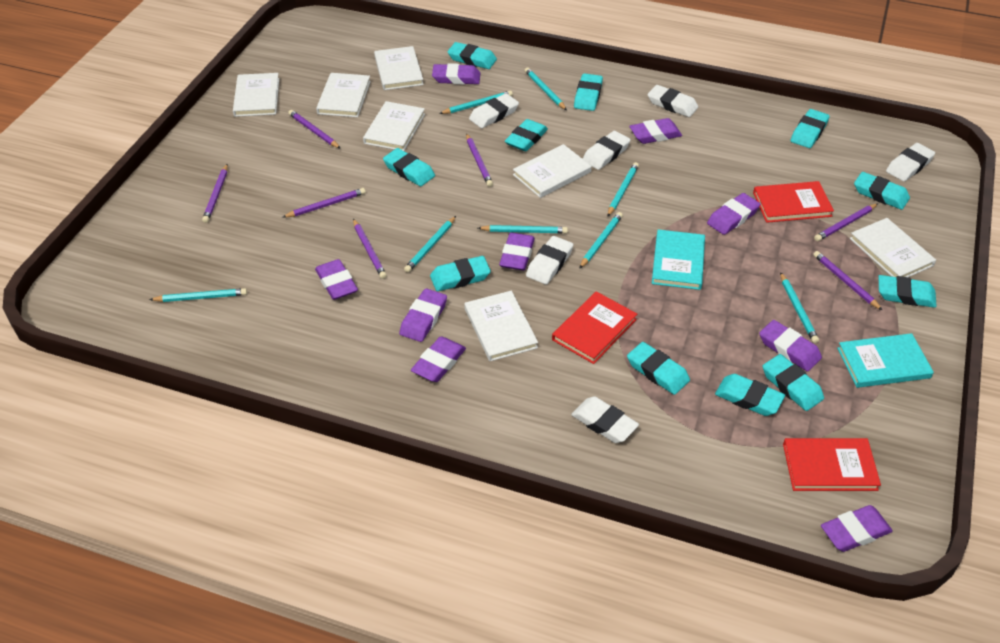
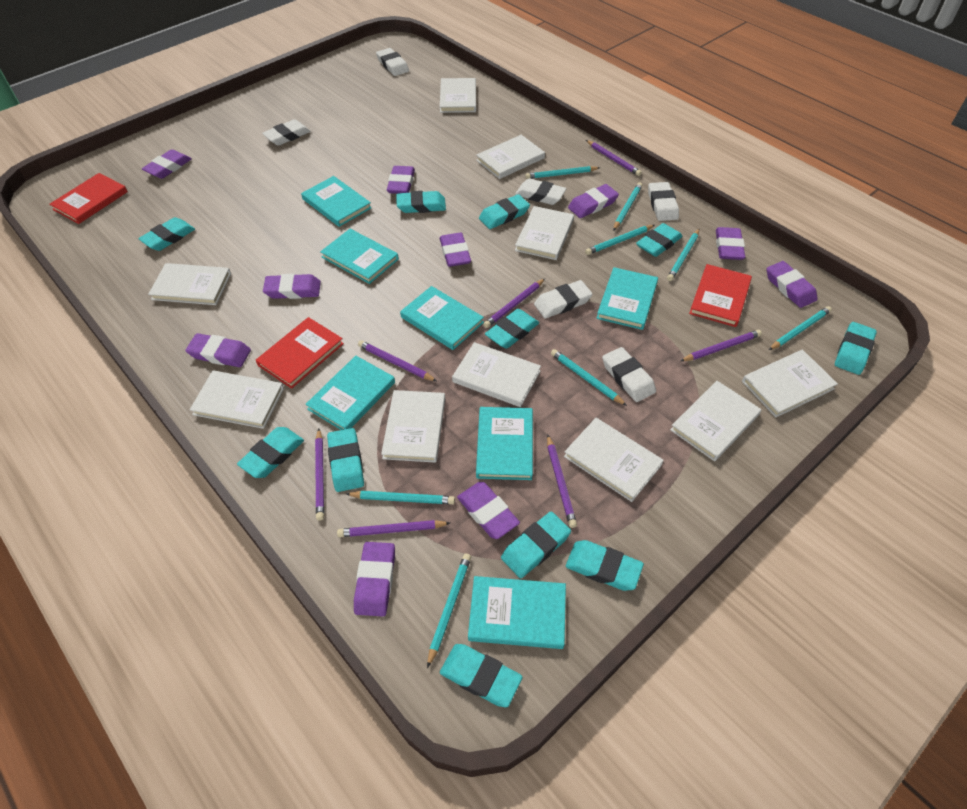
purple eraser: 9 -> 10
turquoise book: 2 -> 7
white book: 7 -> 10

